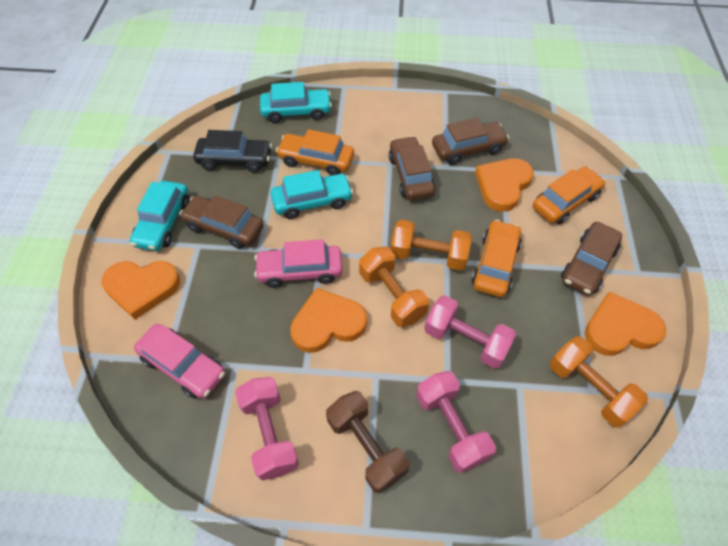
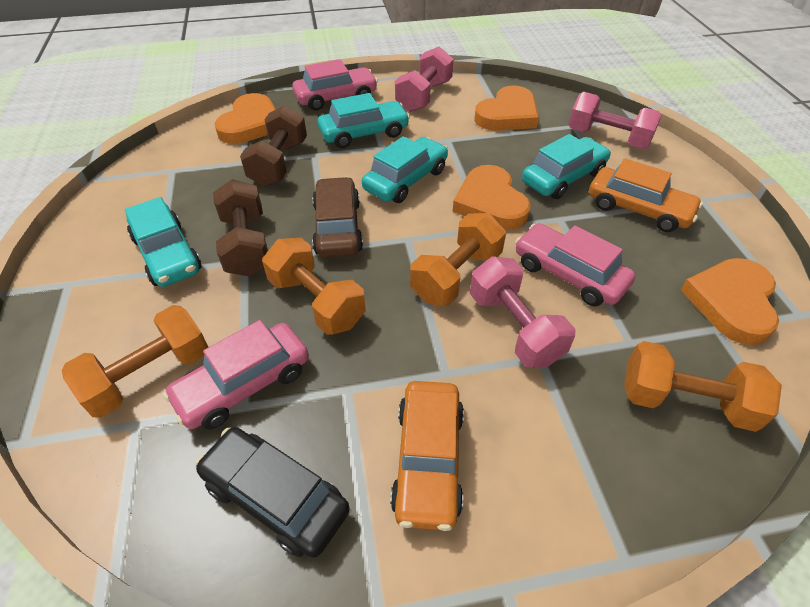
brown car: 4 -> 1
brown dumbbell: 1 -> 2
orange car: 3 -> 2
orange dumbbell: 3 -> 4
pink car: 2 -> 3
turquoise car: 3 -> 4

